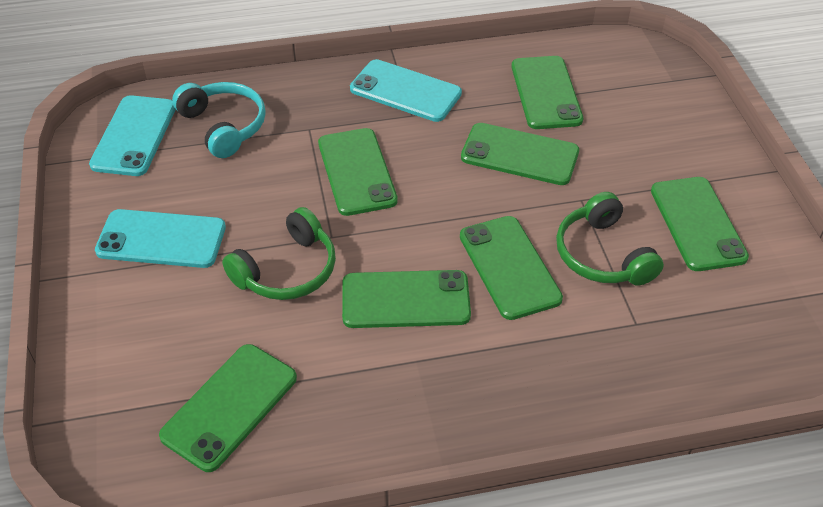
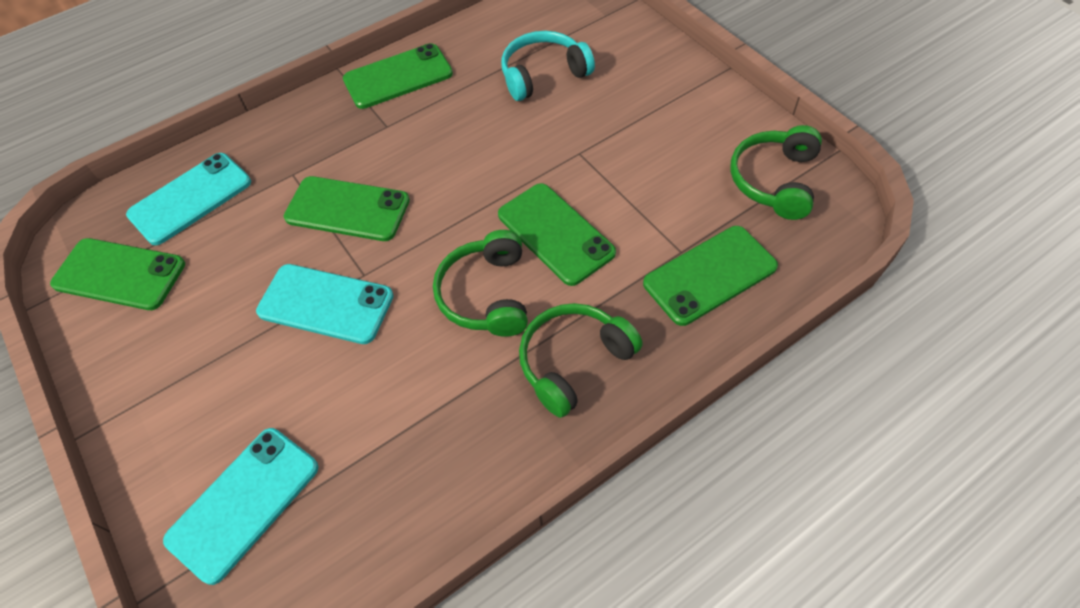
green headphones: 2 -> 3
green phone: 7 -> 5

